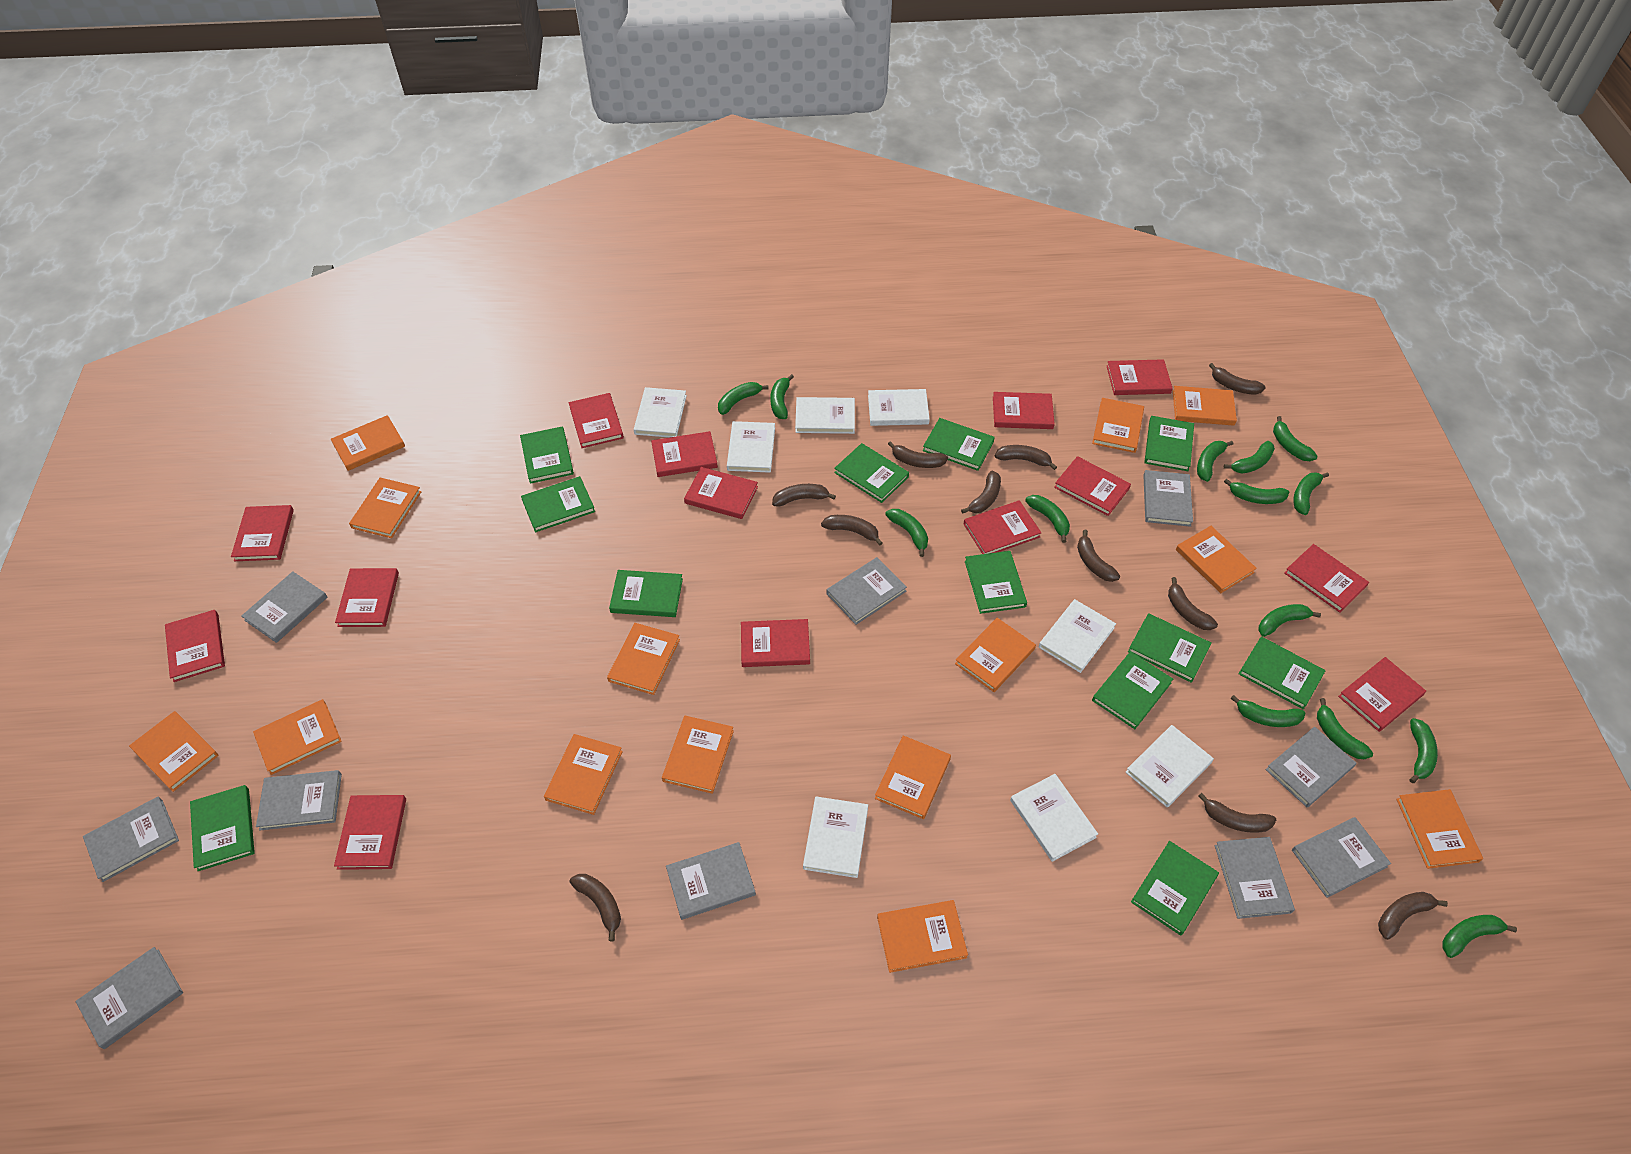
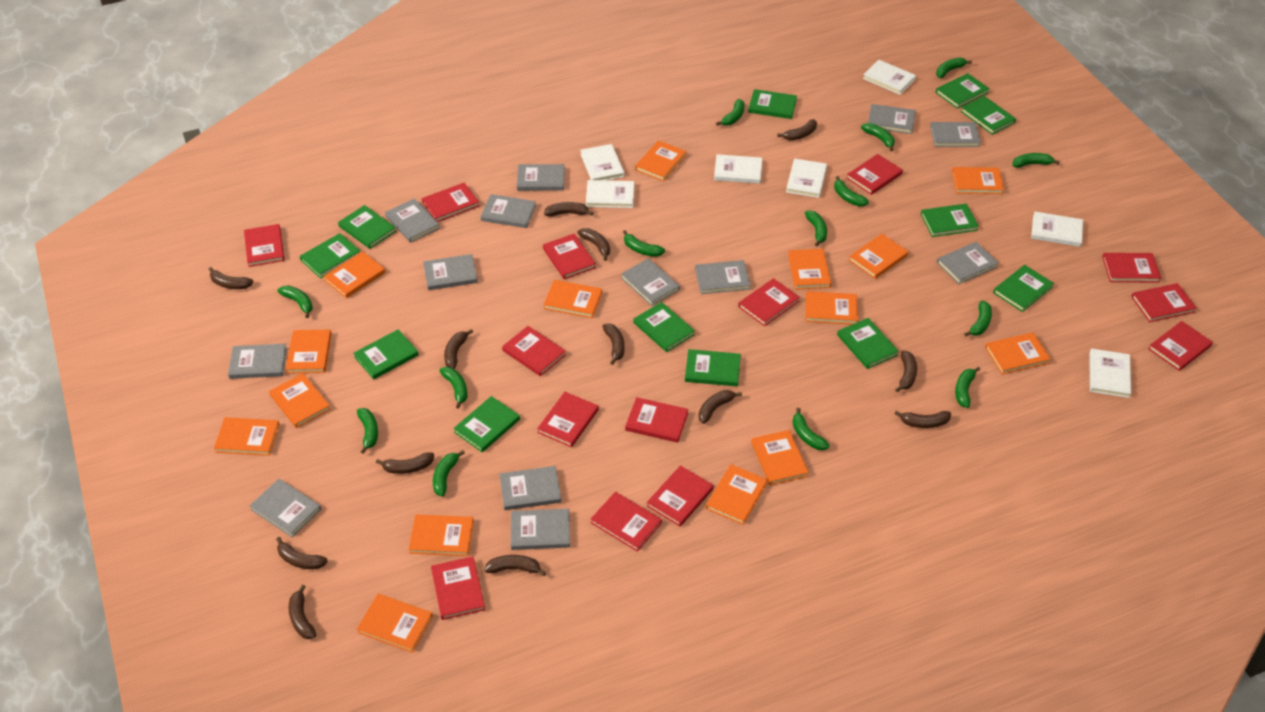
brown banana: 11 -> 13
grey book: 10 -> 13
orange book: 14 -> 15
white book: 8 -> 7

